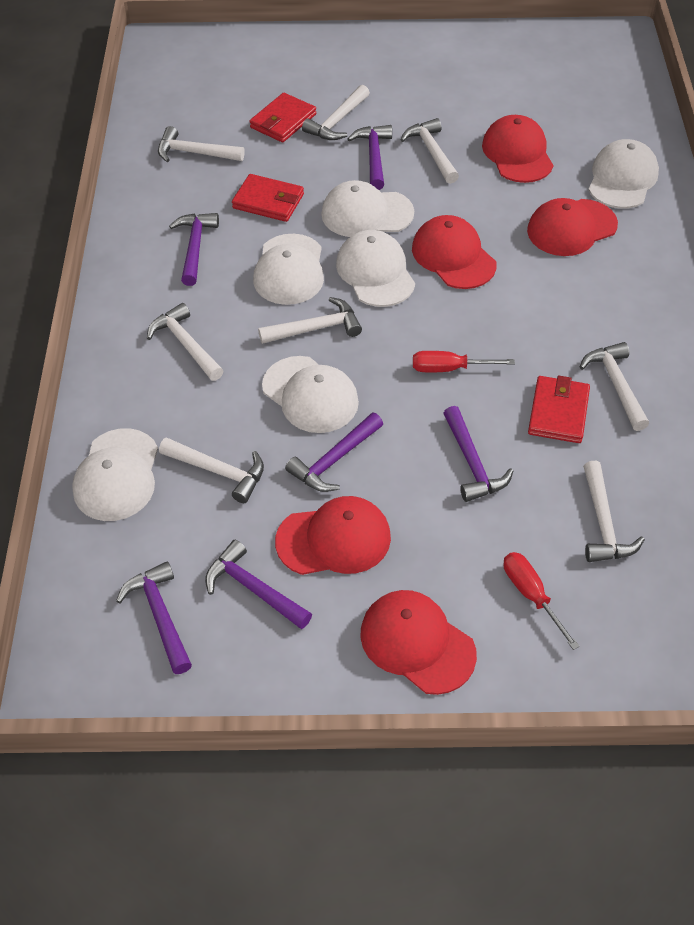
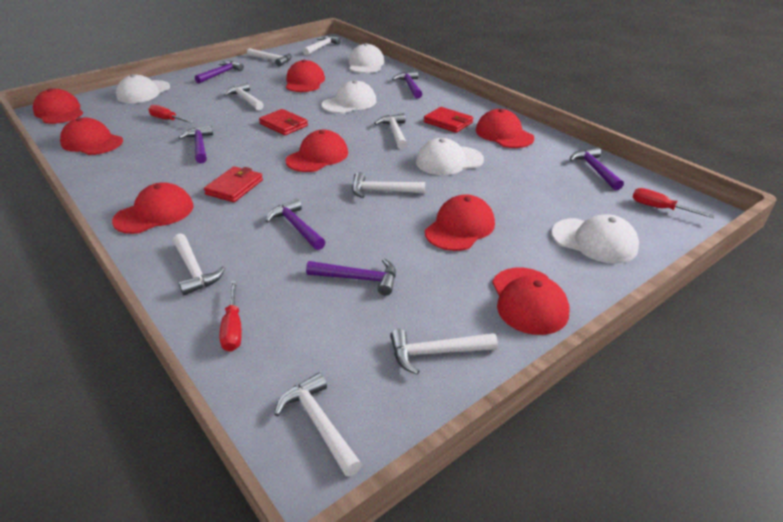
red cap: 5 -> 8
red screwdriver: 2 -> 3
white cap: 6 -> 5

